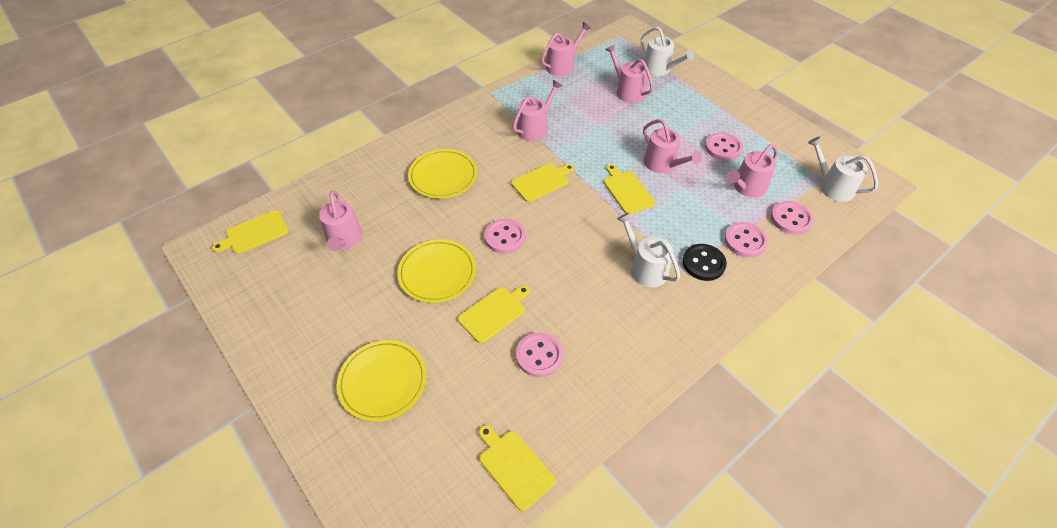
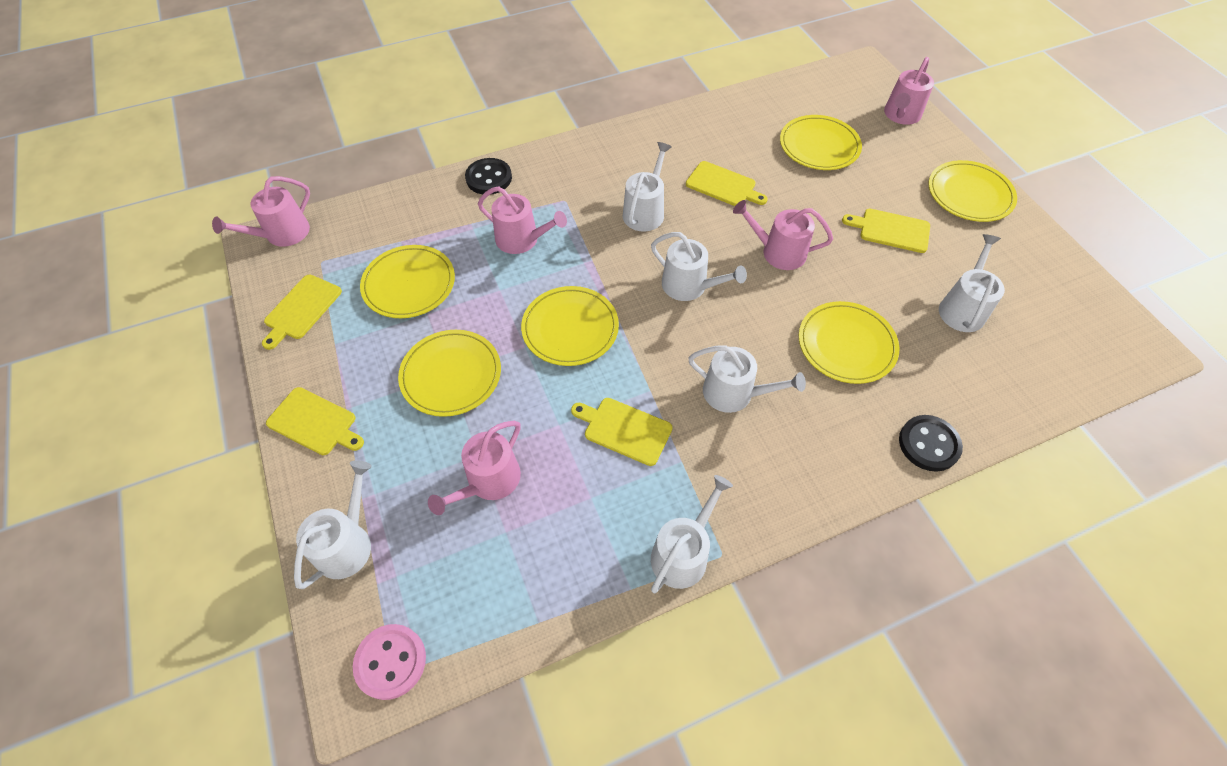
black button: 1 -> 2
pink button: 5 -> 1
pink watering can: 6 -> 5
white watering can: 3 -> 6
yellow plate: 3 -> 6

